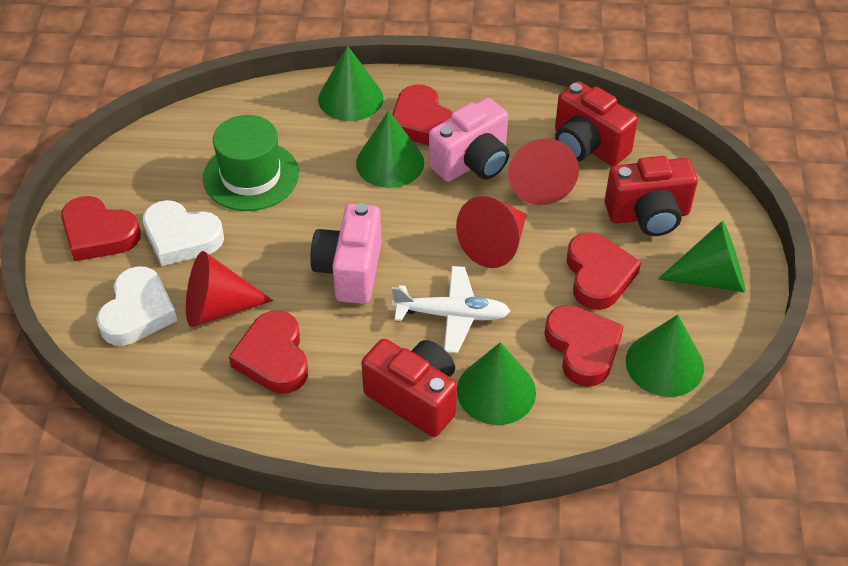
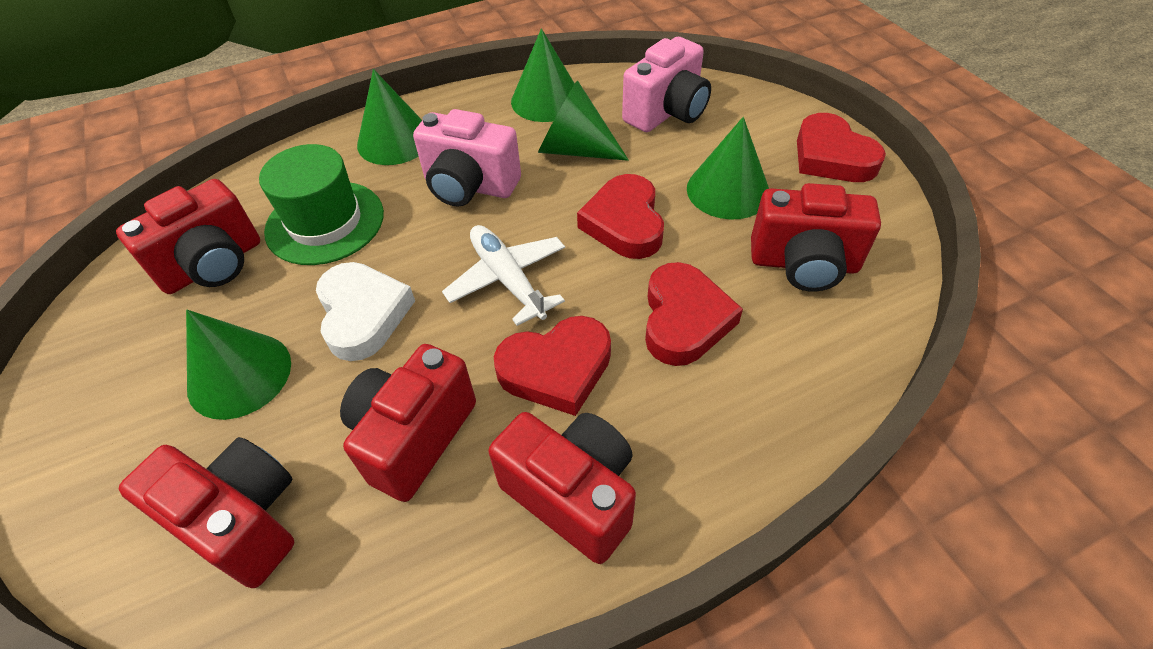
red camera: 3 -> 5
red cone: 3 -> 0
red heart: 5 -> 4
white heart: 2 -> 1

